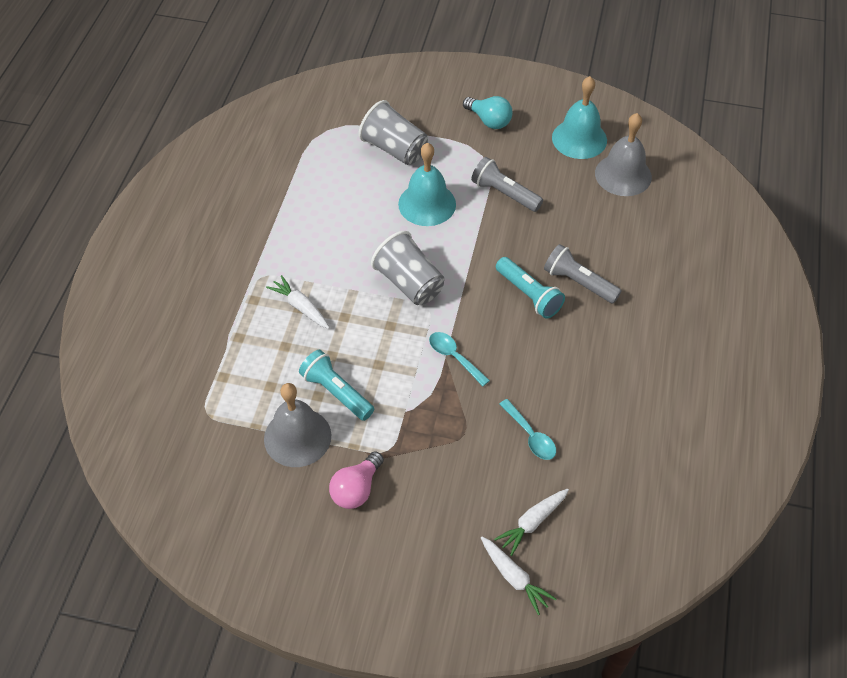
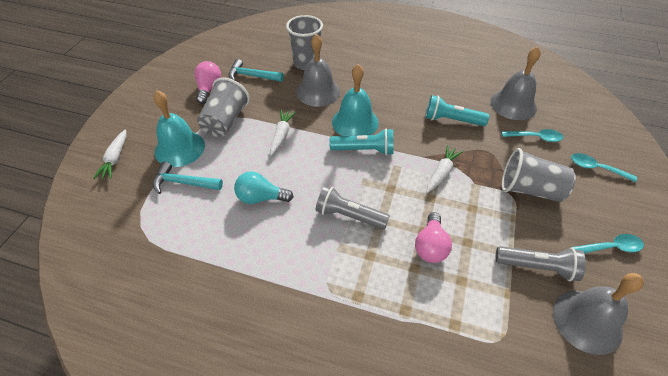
grey bell: 2 -> 3
grey cup: 2 -> 3
pink light bulb: 1 -> 2
turquoise hammer: 0 -> 2
turquoise spoon: 2 -> 3

